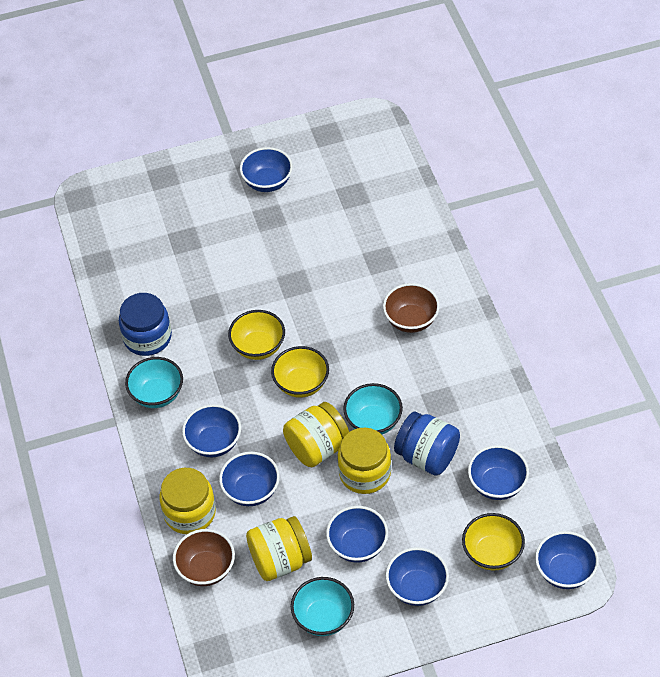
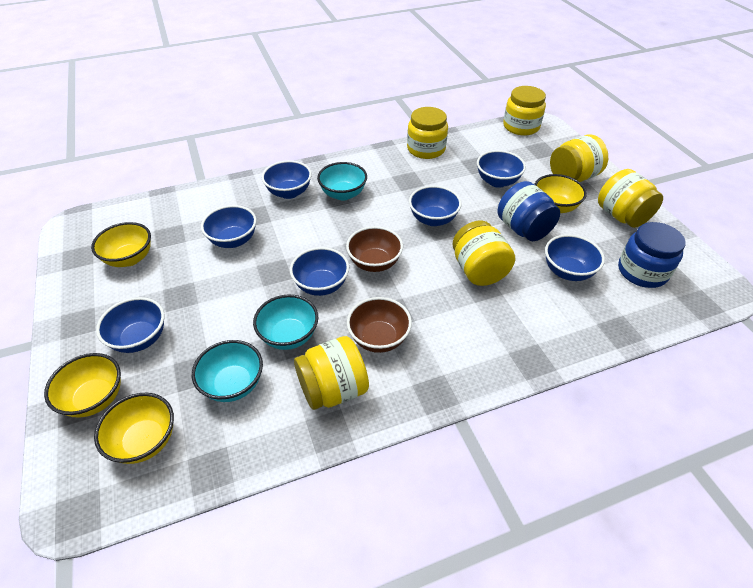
yellow bowl: 3 -> 4
yellow jar: 4 -> 6

